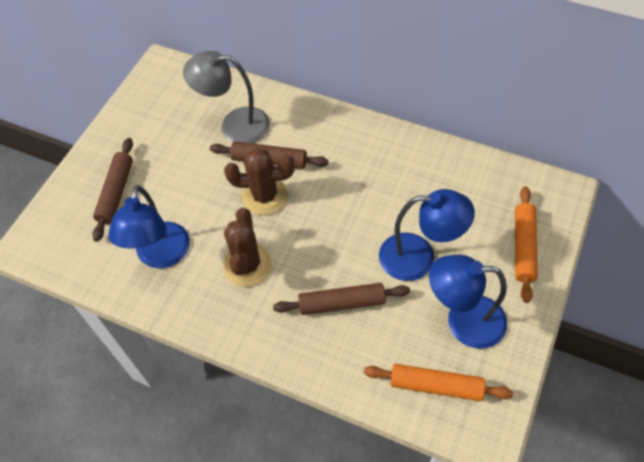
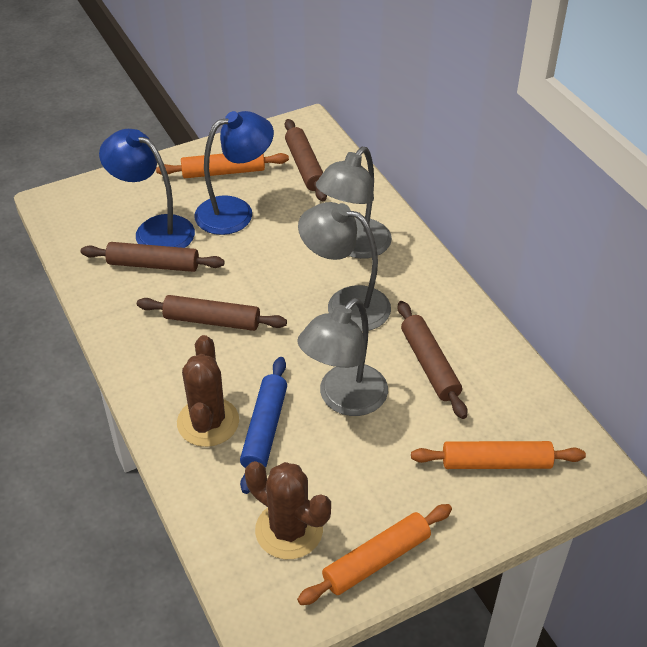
blue lamp: 3 -> 2
blue rolling pin: 0 -> 1
brown rolling pin: 3 -> 4
grey lamp: 1 -> 3
orange rolling pin: 2 -> 3

